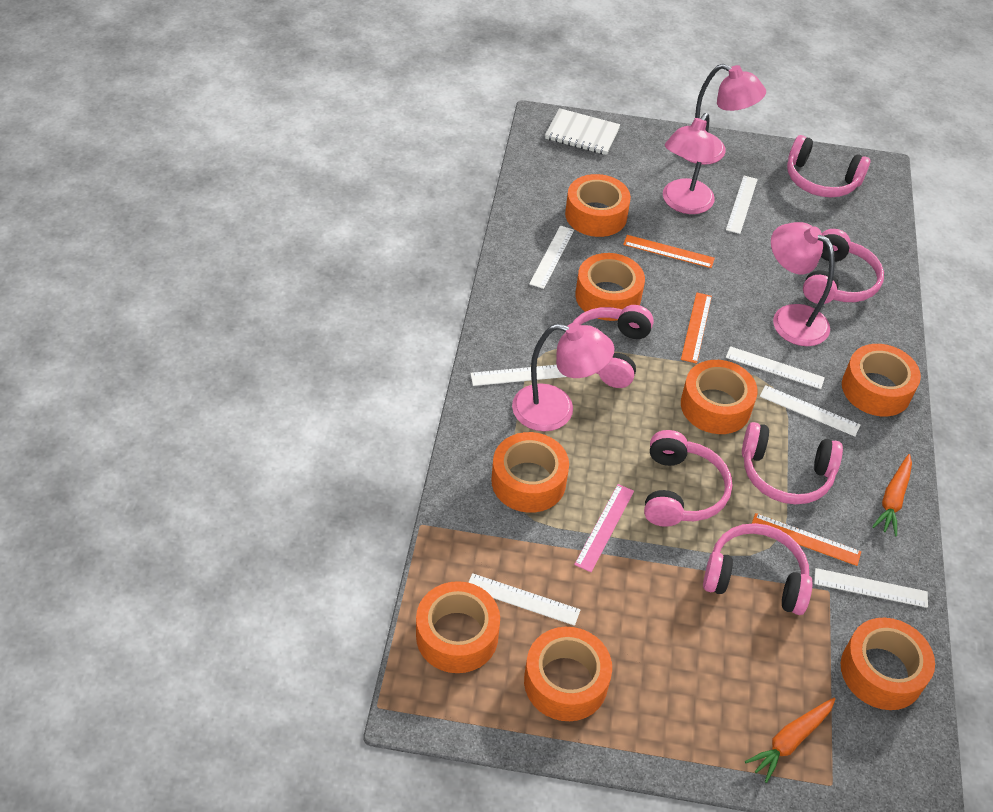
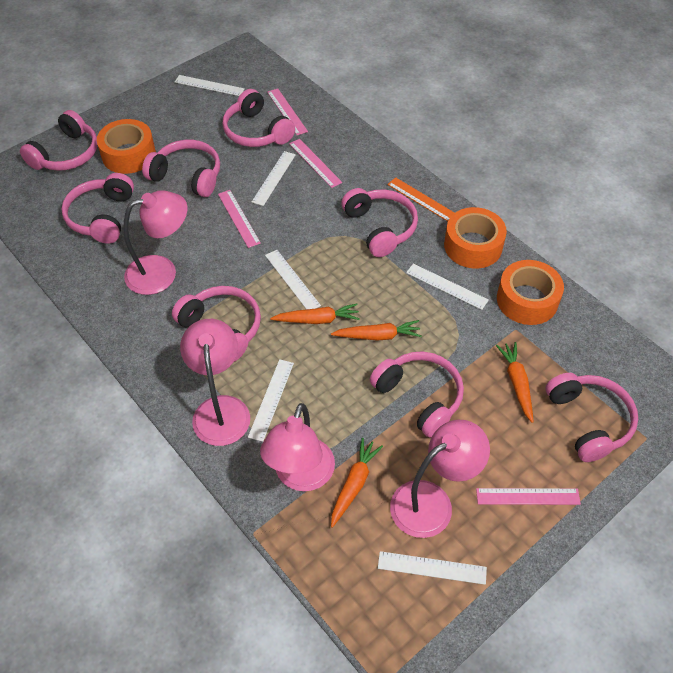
orange carrot: 2 -> 4
orange ruler: 3 -> 1
orange tape: 8 -> 3
pink headphones: 6 -> 8
pink ruler: 1 -> 4
white notebook: 1 -> 0
white ruler: 7 -> 6

